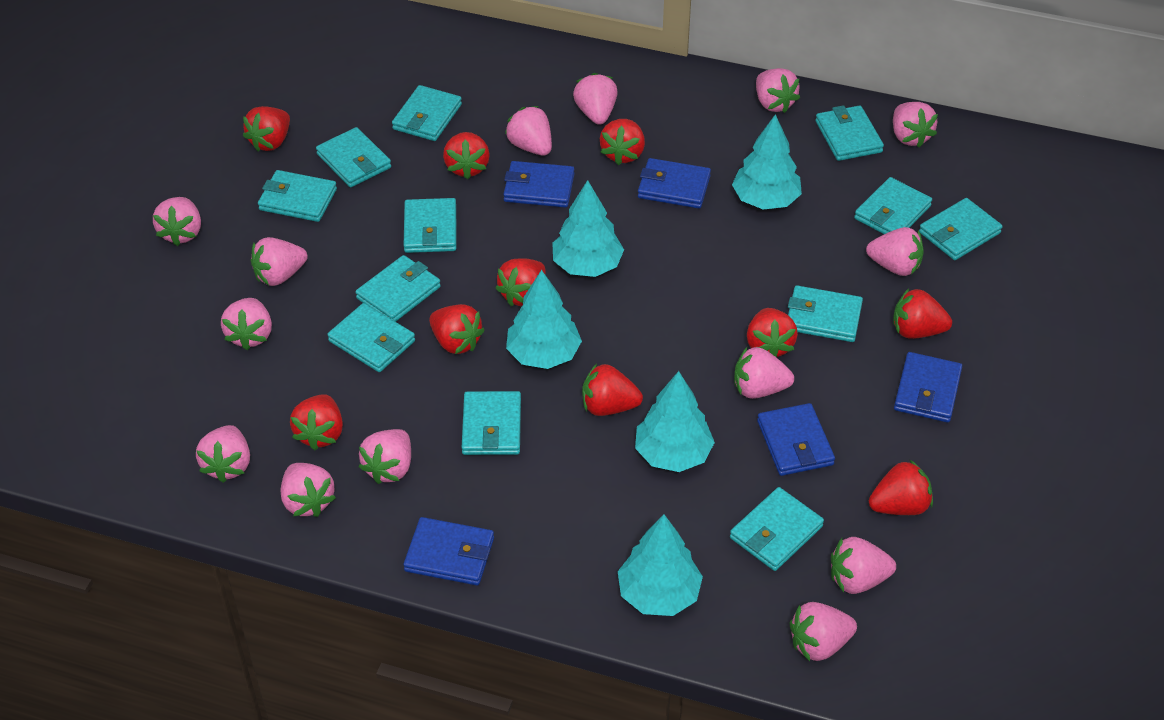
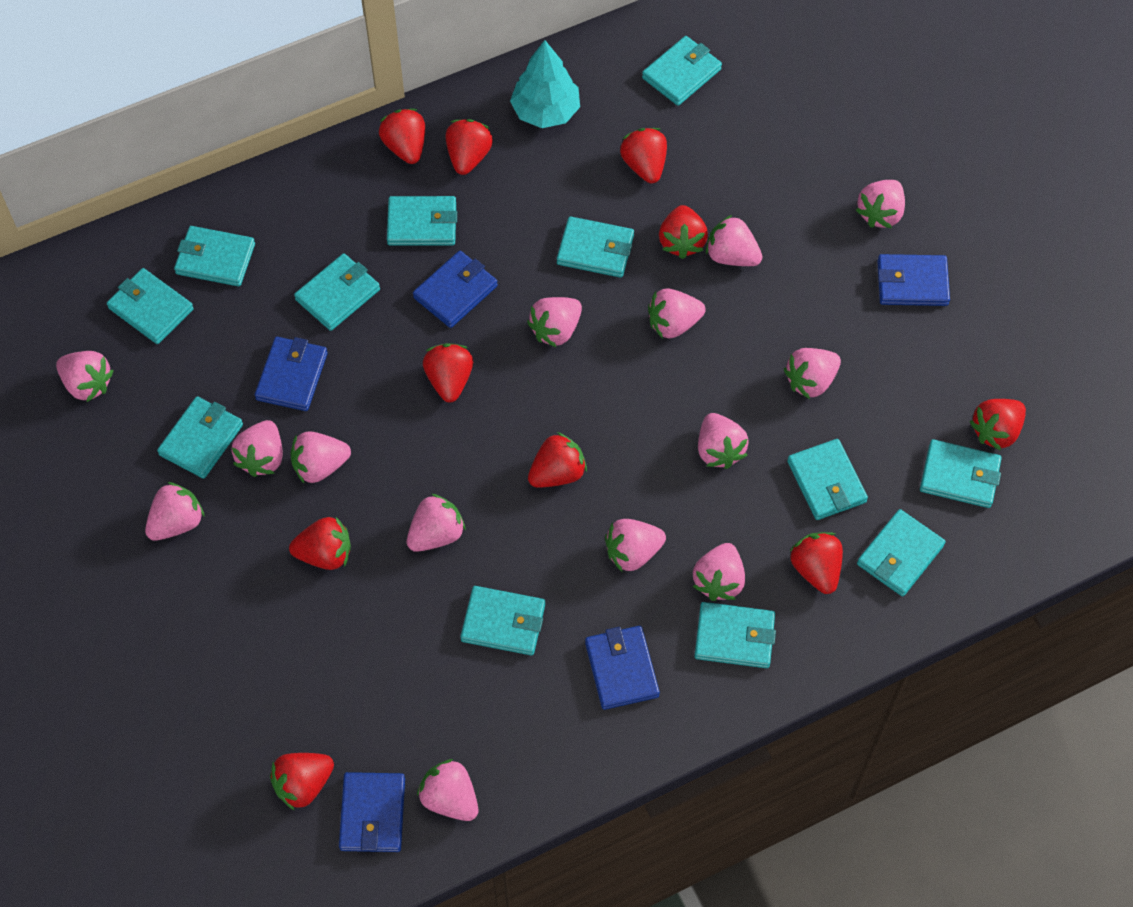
turquoise tree: 5 -> 1

